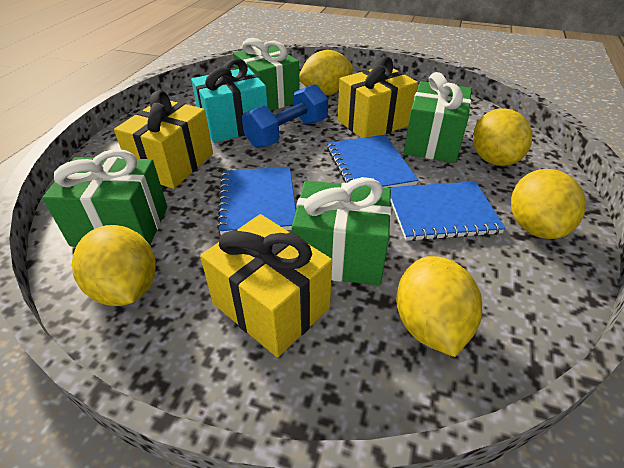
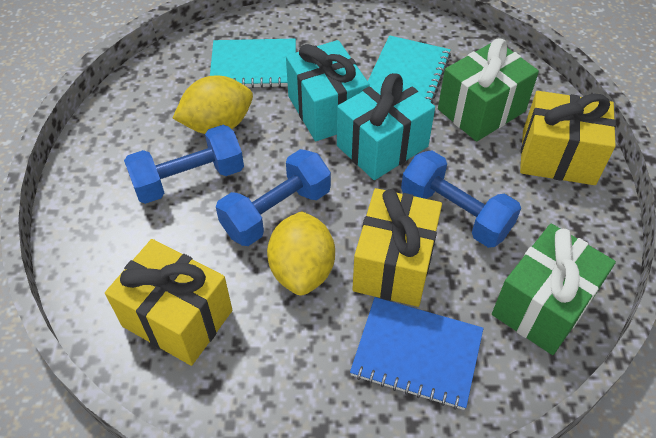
blue dumbbell: 1 -> 3
blue notebook: 3 -> 1
green gift: 4 -> 2
turquoise gift: 1 -> 2
turquoise notebook: 0 -> 2
yellow lemon: 5 -> 2

